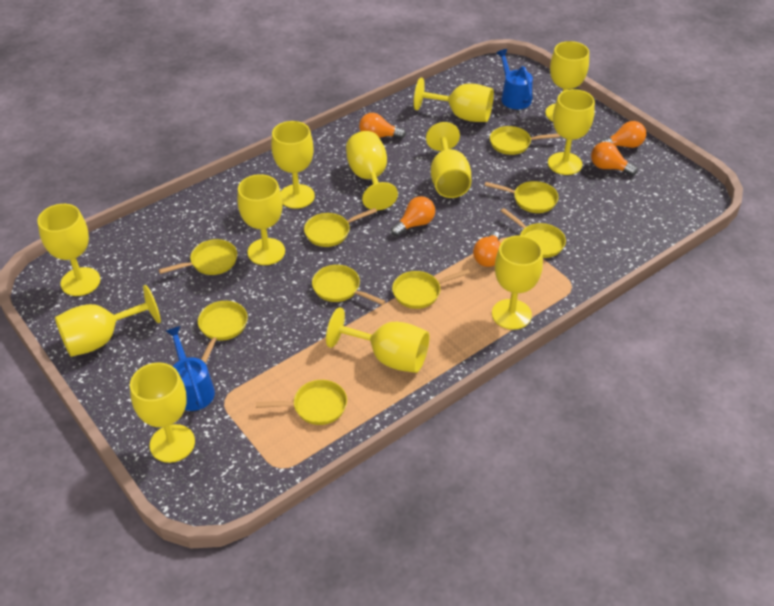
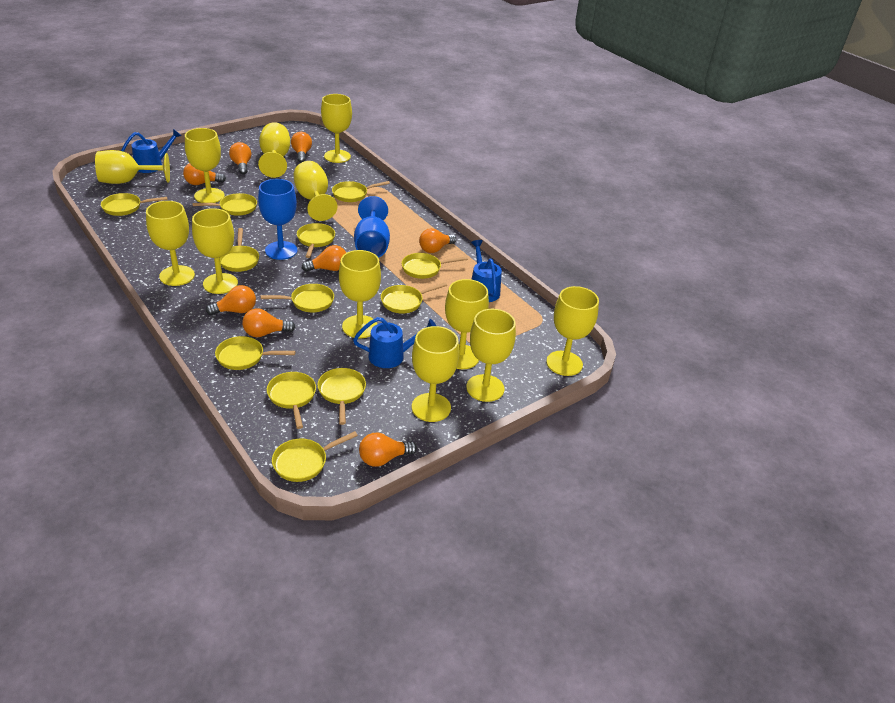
blue goblet: 0 -> 2
blue watering can: 2 -> 3
orange light bulb: 5 -> 8
yellow pan: 9 -> 12

